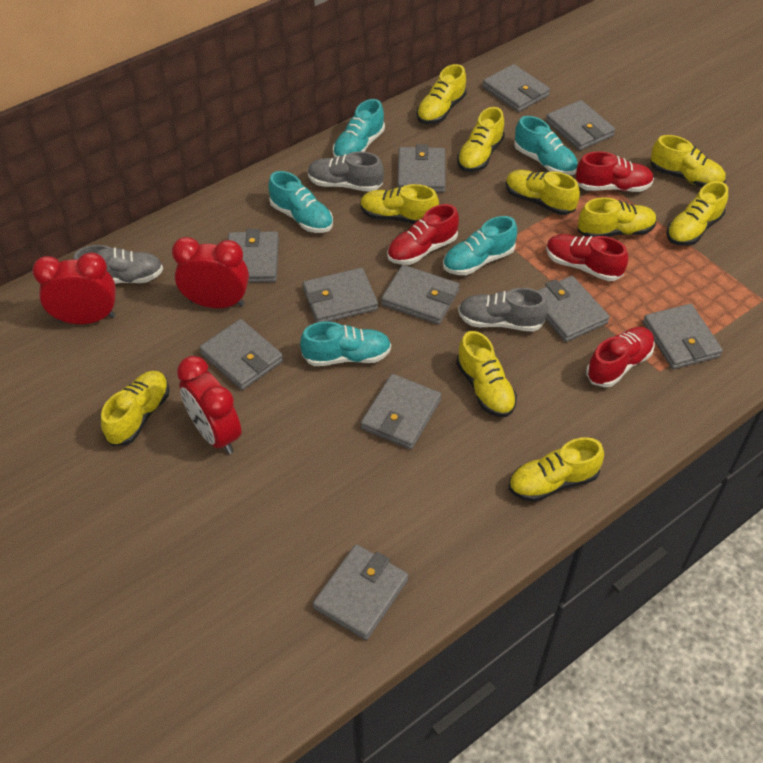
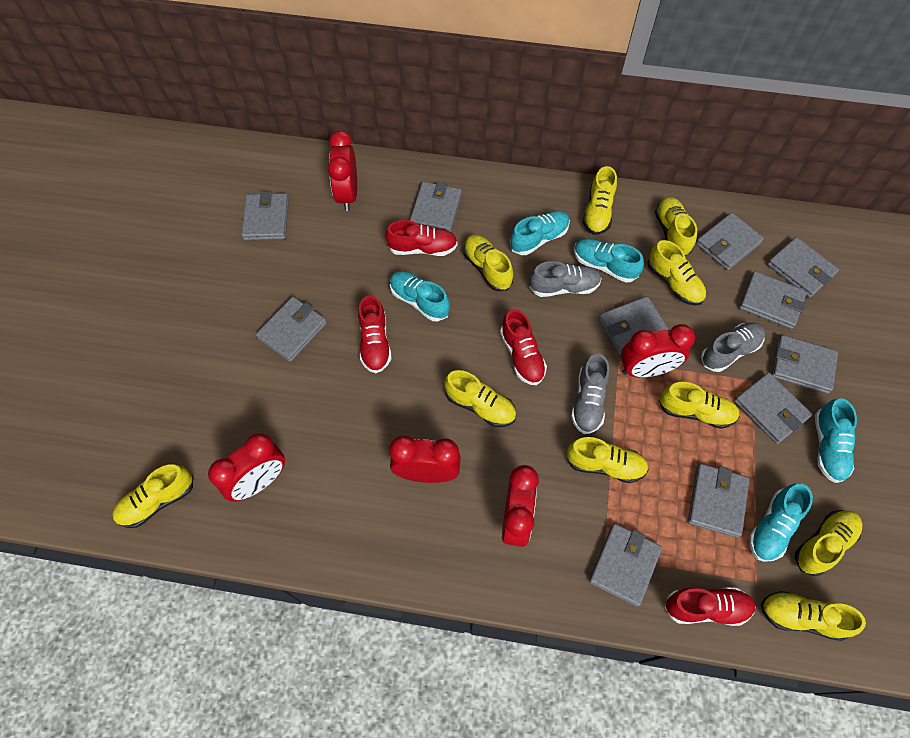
red clock: 3 -> 5

